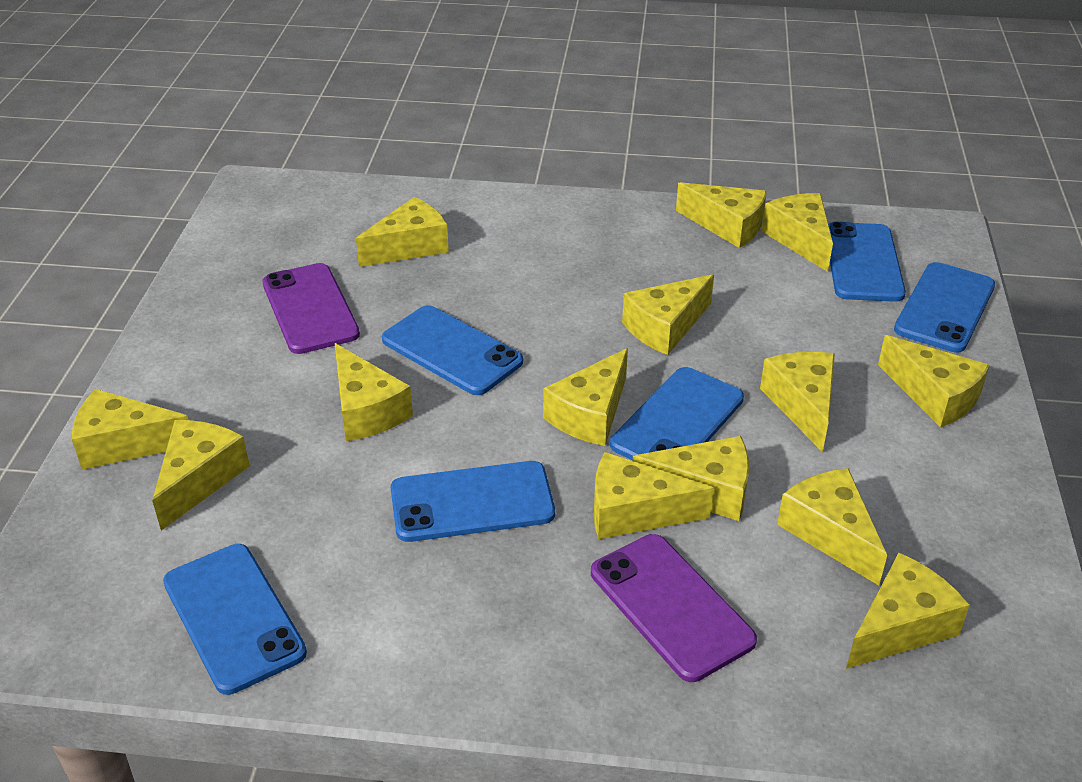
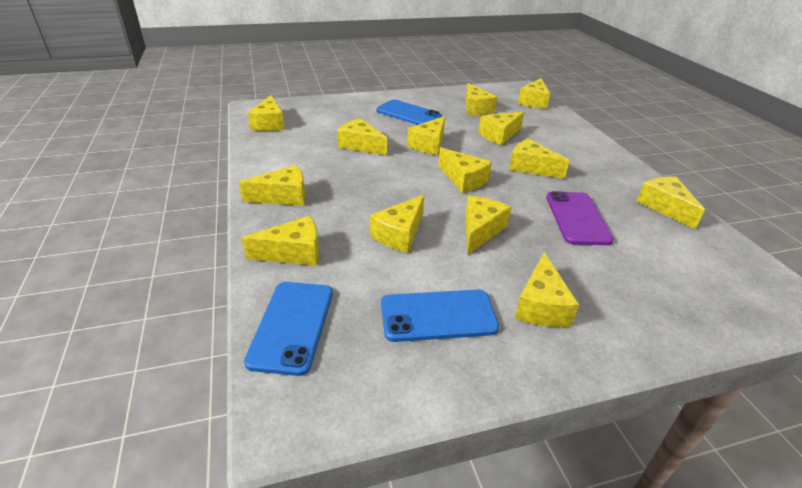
blue phone: 6 -> 3
purple phone: 2 -> 1

